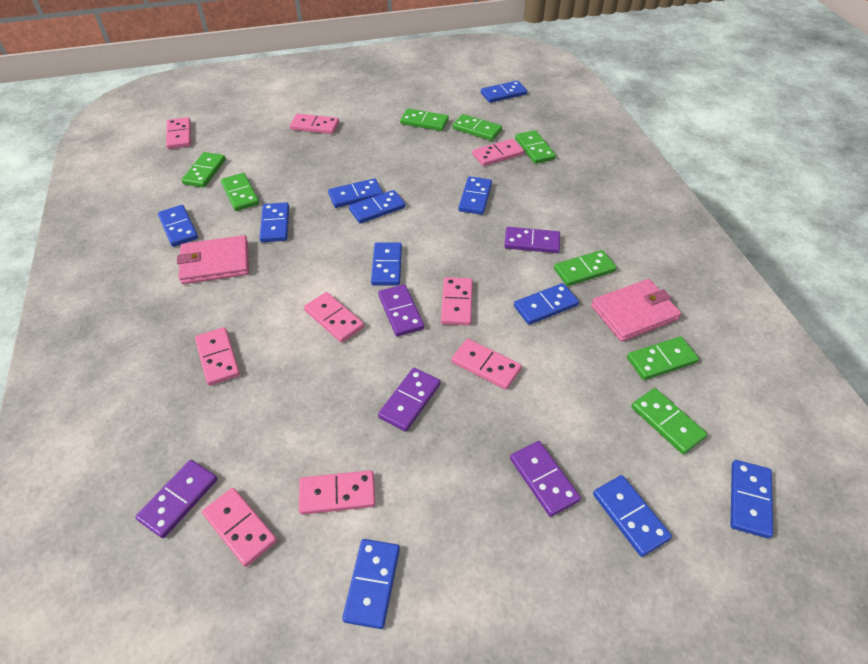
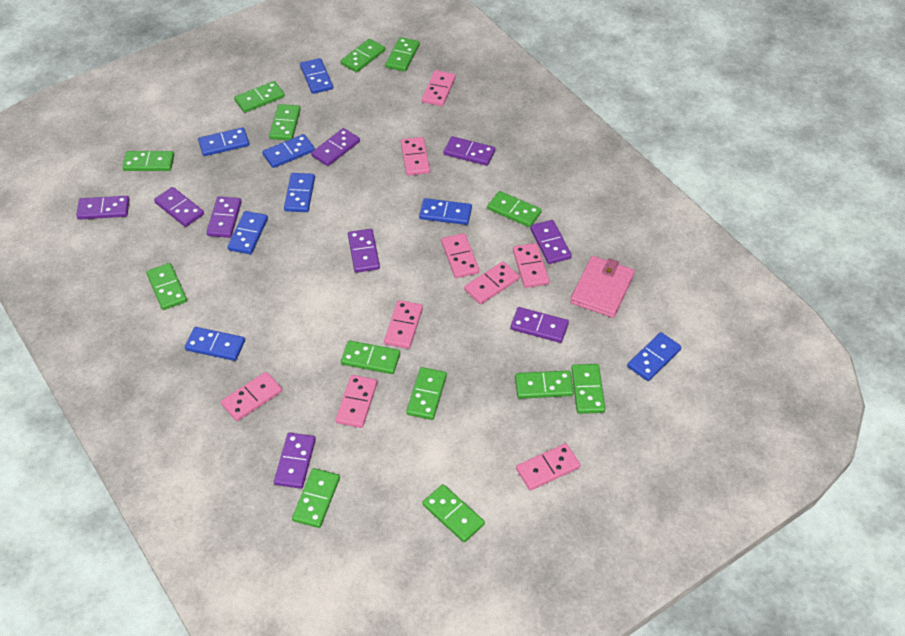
blue domino: 11 -> 8
green domino: 8 -> 13
pink wallet: 2 -> 1
purple domino: 5 -> 9

